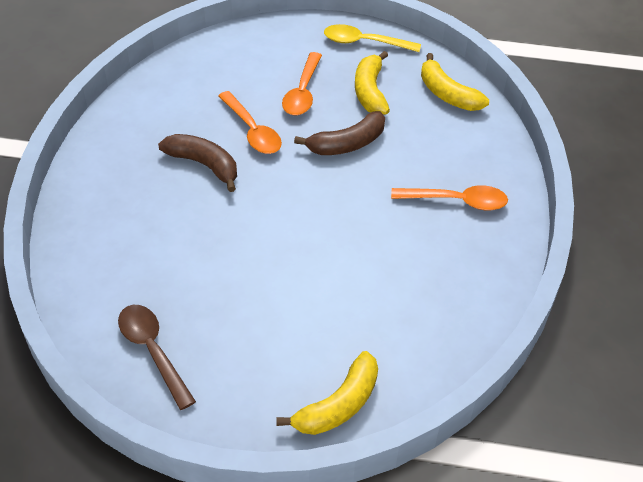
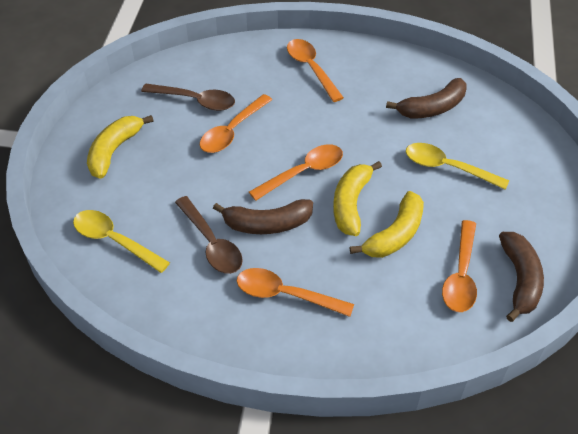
brown banana: 2 -> 3
brown spoon: 1 -> 2
orange spoon: 3 -> 5
yellow spoon: 1 -> 2

